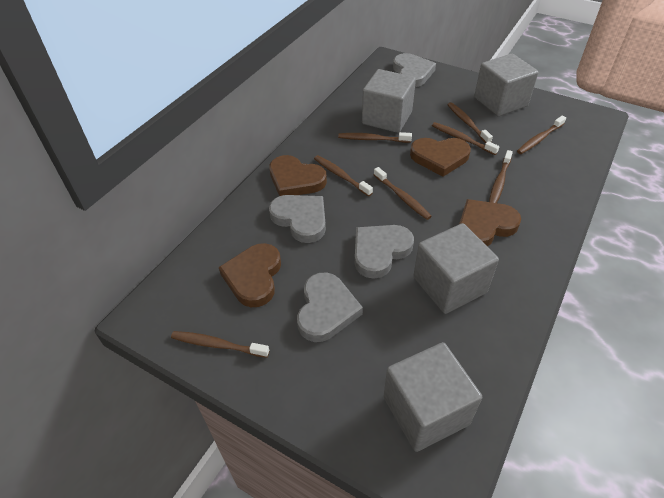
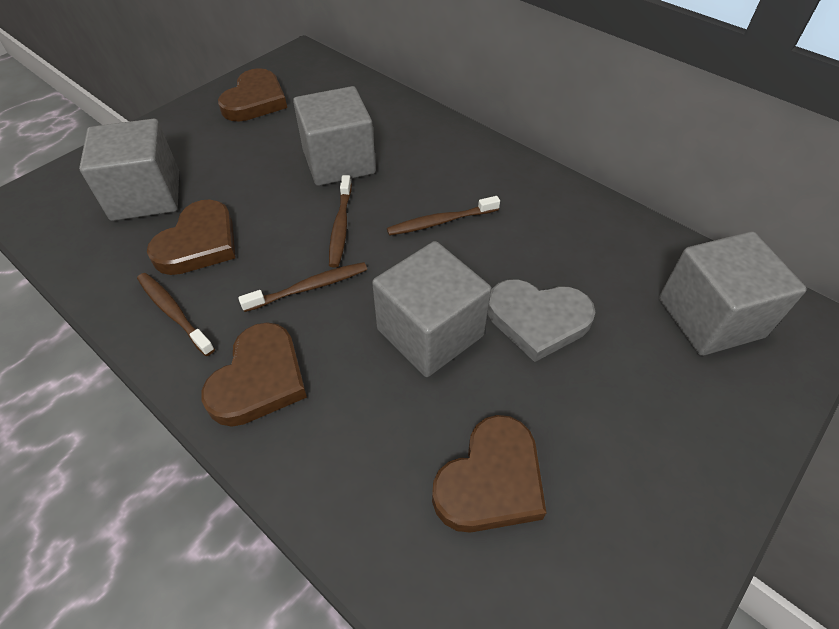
brown toothbrush: 8 -> 4
grey heart: 4 -> 1

